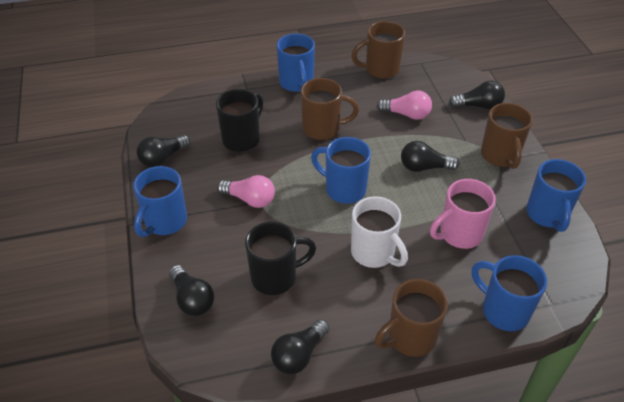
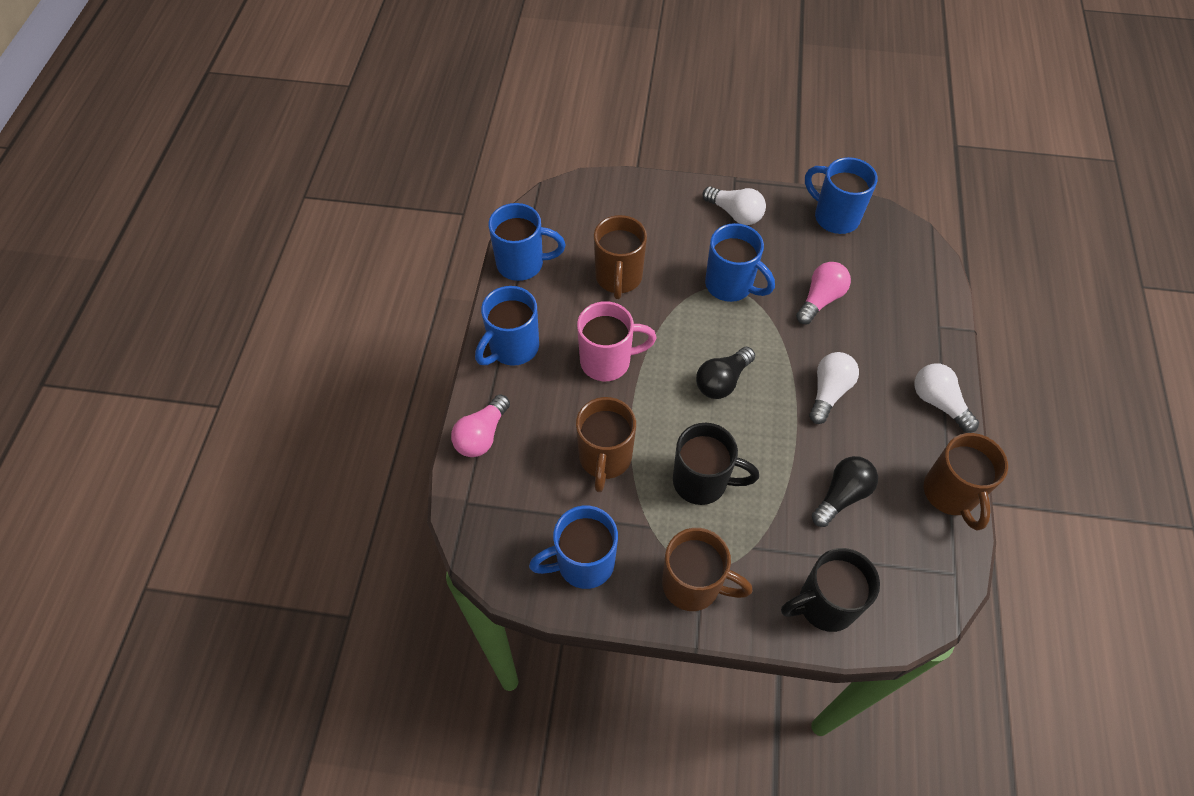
black light bulb: 5 -> 2
white light bulb: 0 -> 3
white mug: 1 -> 0

